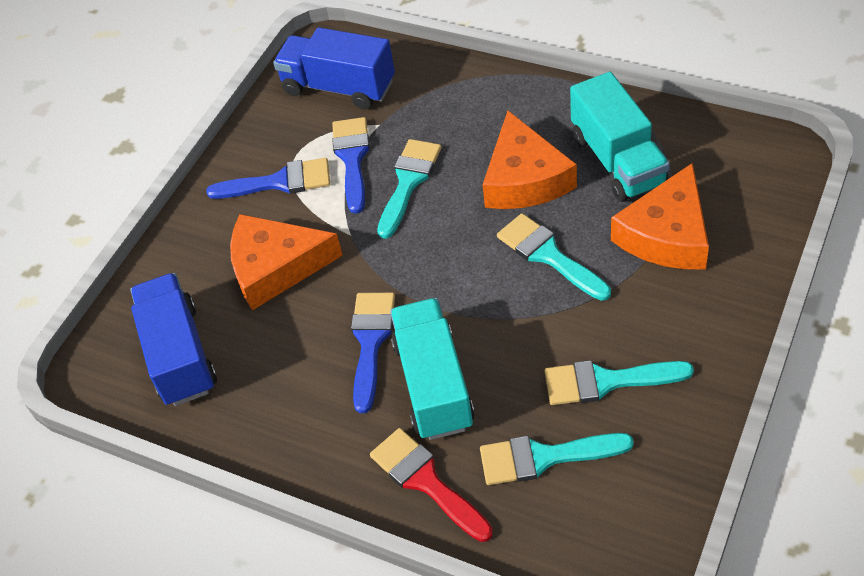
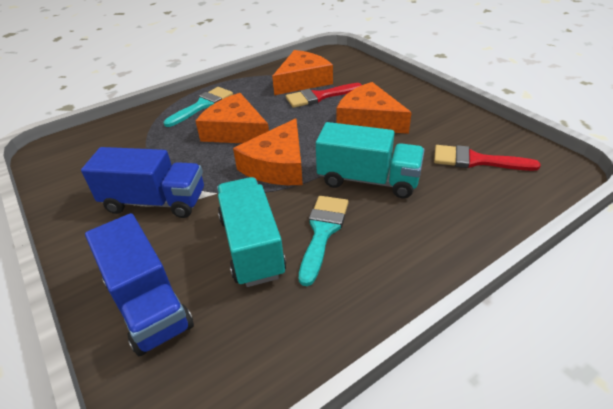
blue brush: 3 -> 0
orange cheese: 3 -> 4
red brush: 1 -> 2
turquoise brush: 4 -> 2

